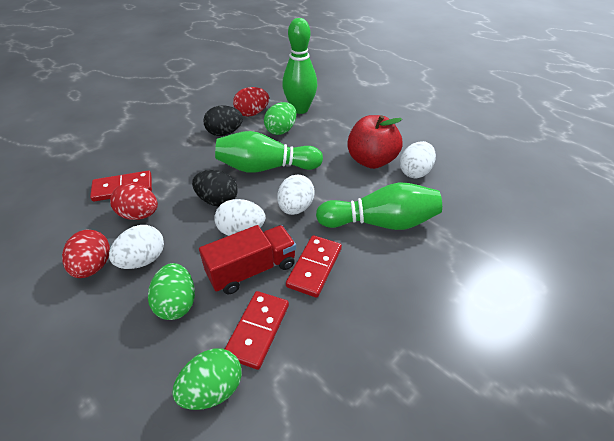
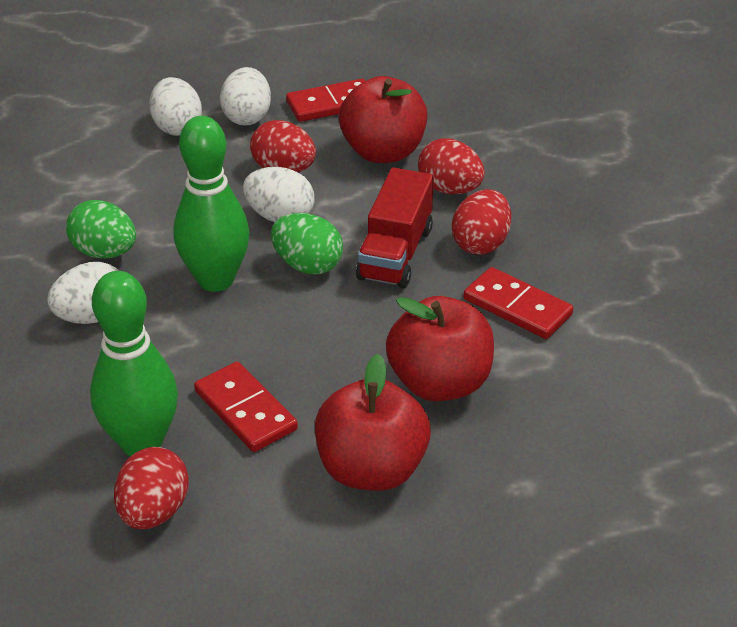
black egg: 2 -> 0
green bowling pin: 3 -> 2
green egg: 3 -> 2
red apple: 1 -> 3
red egg: 3 -> 4

